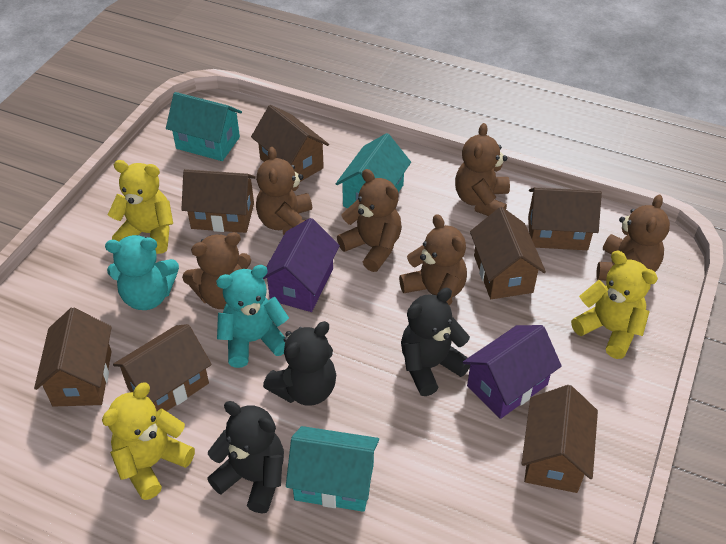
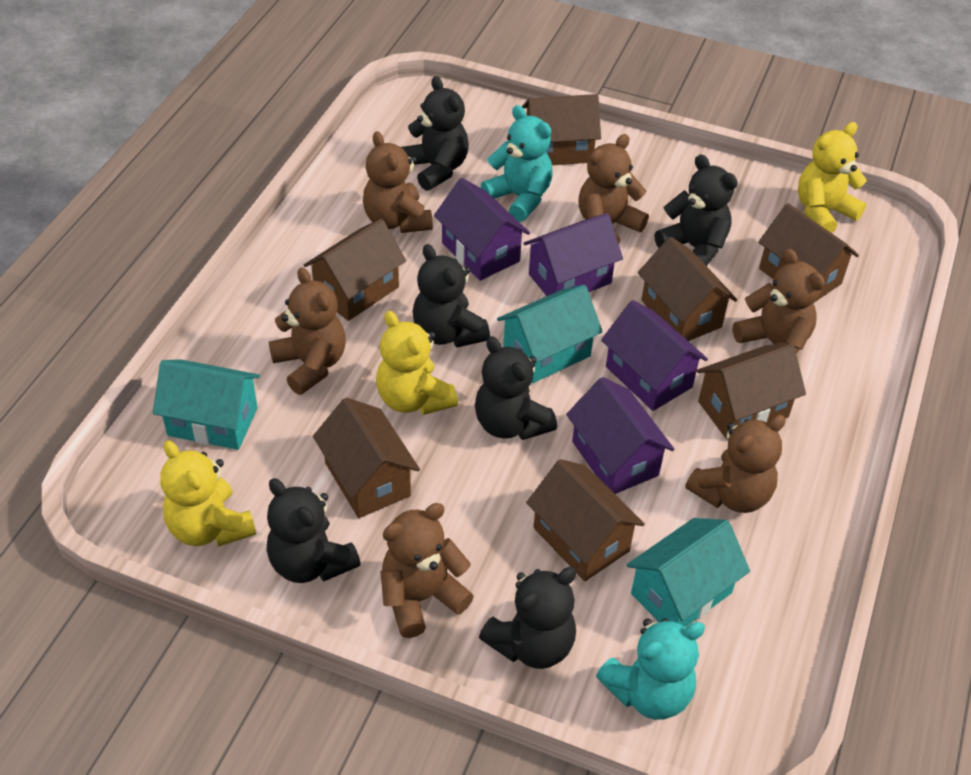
black teddy bear: 3 -> 6
purple house: 2 -> 4

